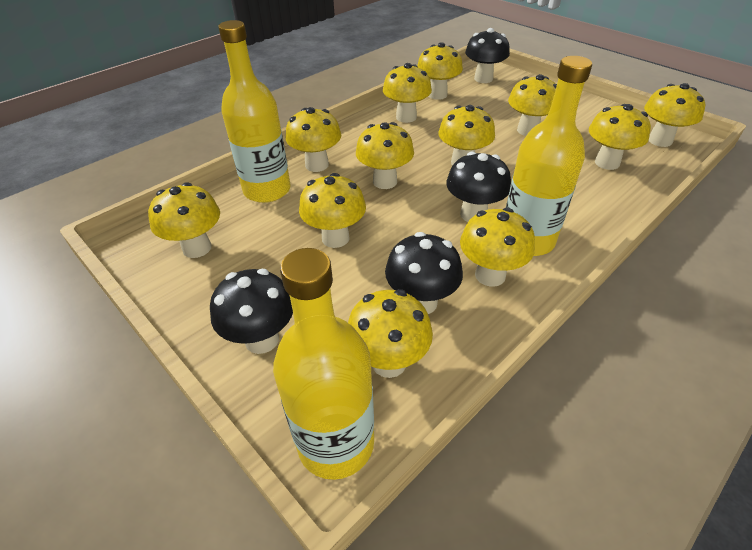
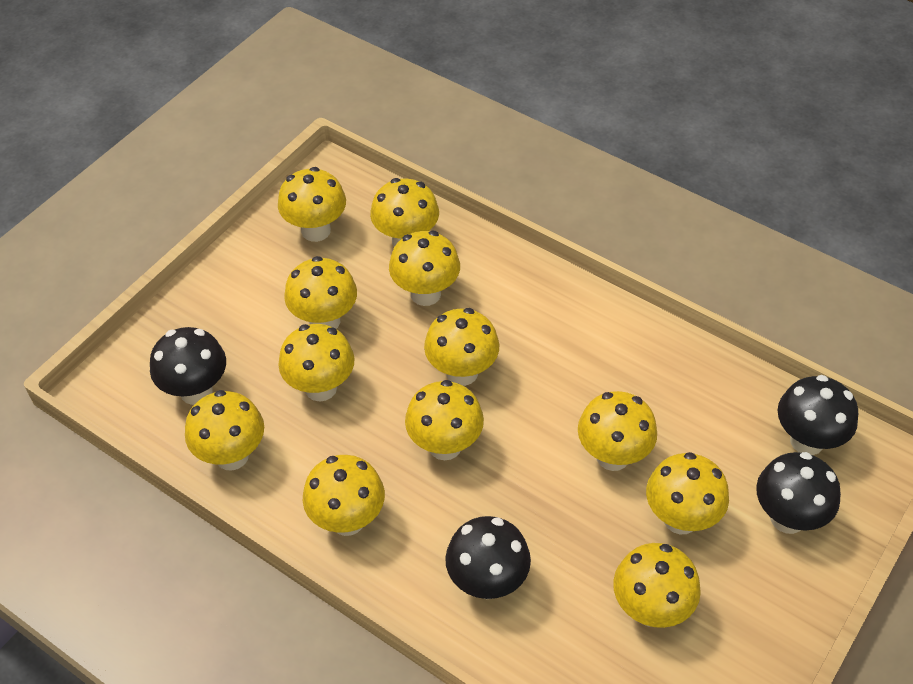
yellow bottle: 3 -> 0

